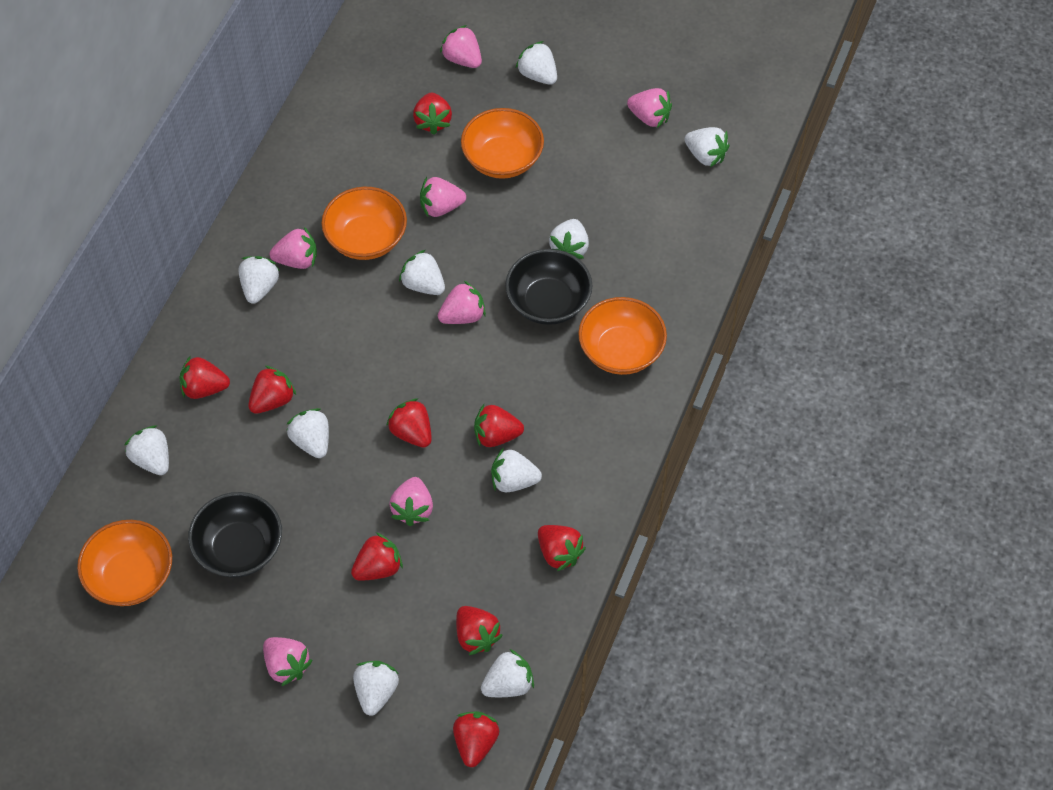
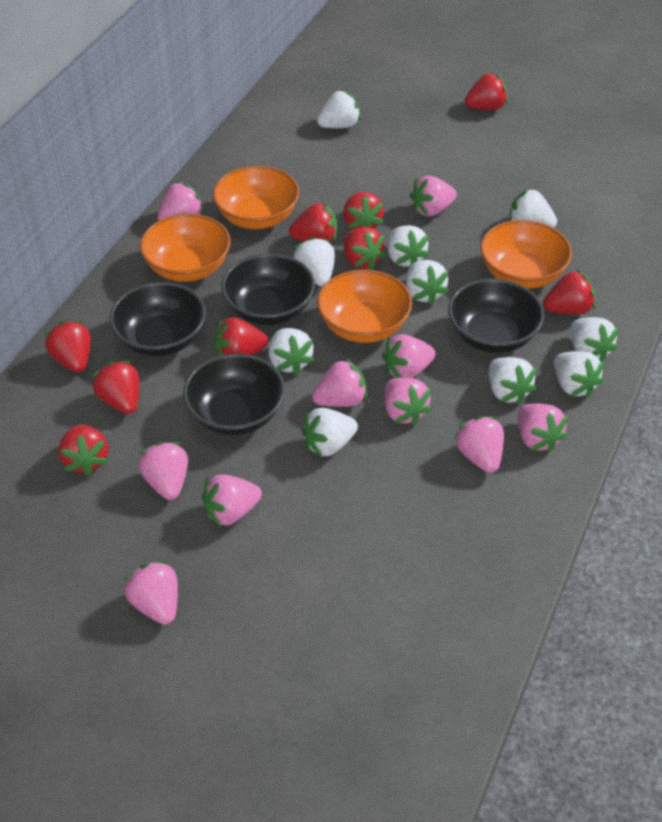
black bowl: 2 -> 4
pink strawberry: 7 -> 10

